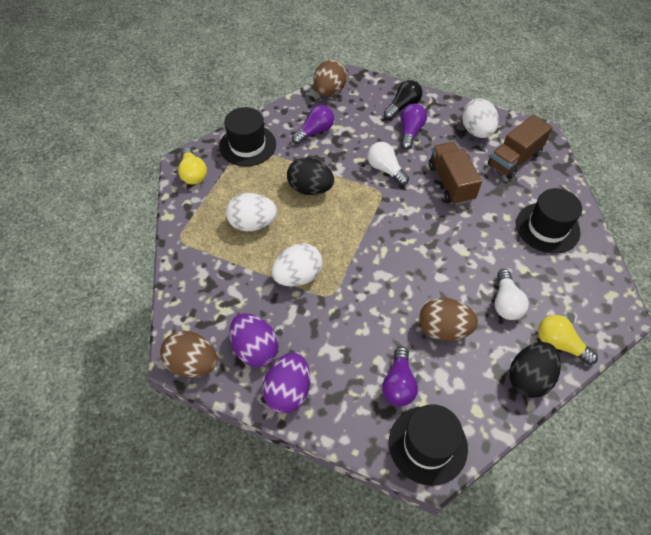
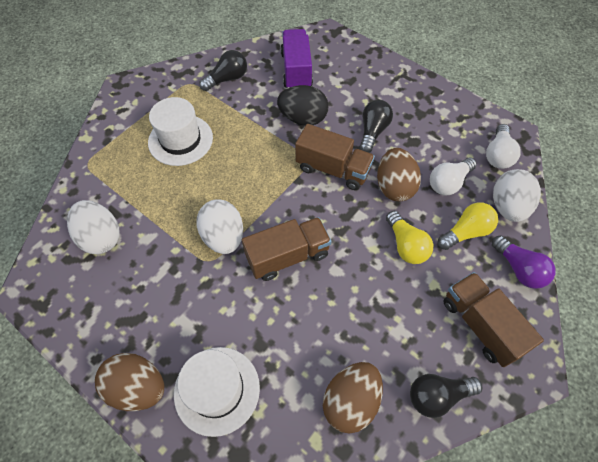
black egg: 2 -> 1
black hat: 3 -> 0
black light bulb: 1 -> 3
brown truck: 2 -> 3
purple egg: 2 -> 0
purple light bulb: 3 -> 1
purple truck: 0 -> 1
white hat: 0 -> 2

